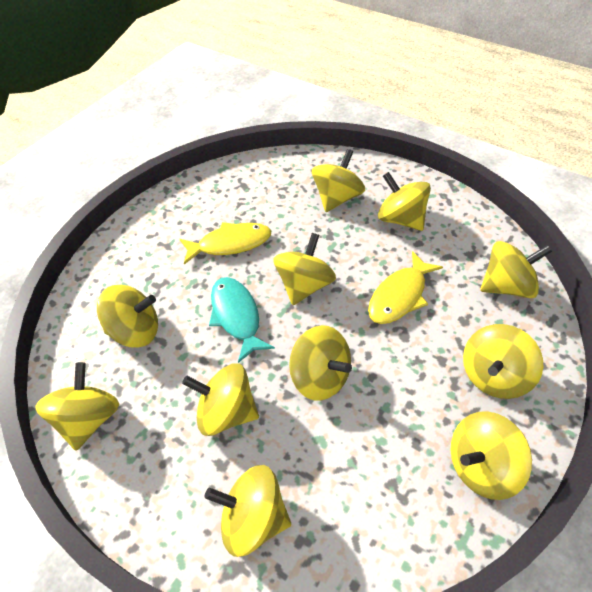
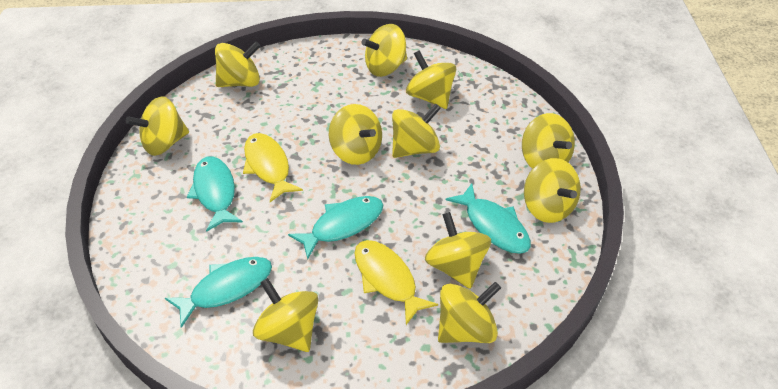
turquoise fish: 1 -> 4

